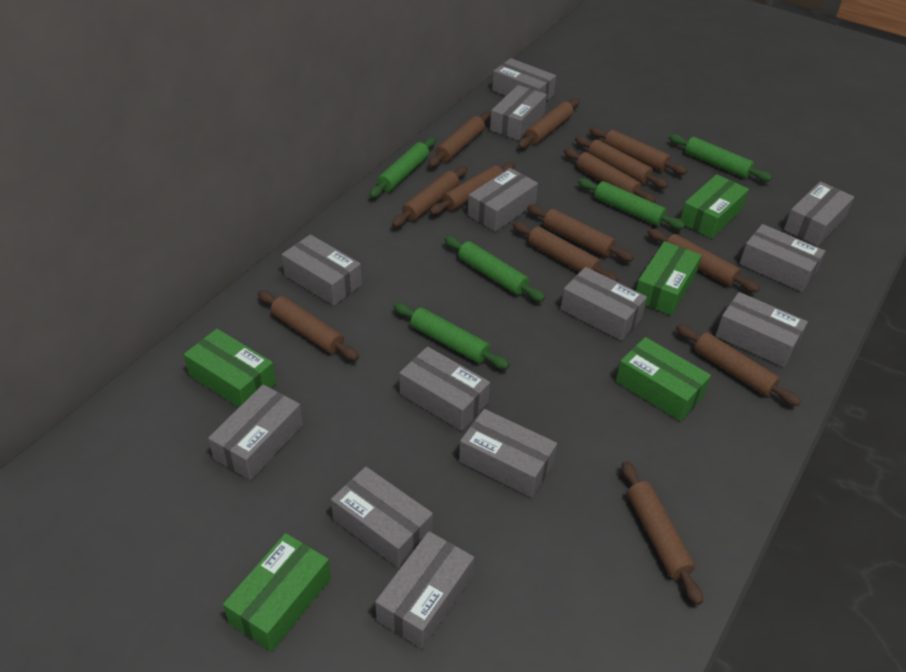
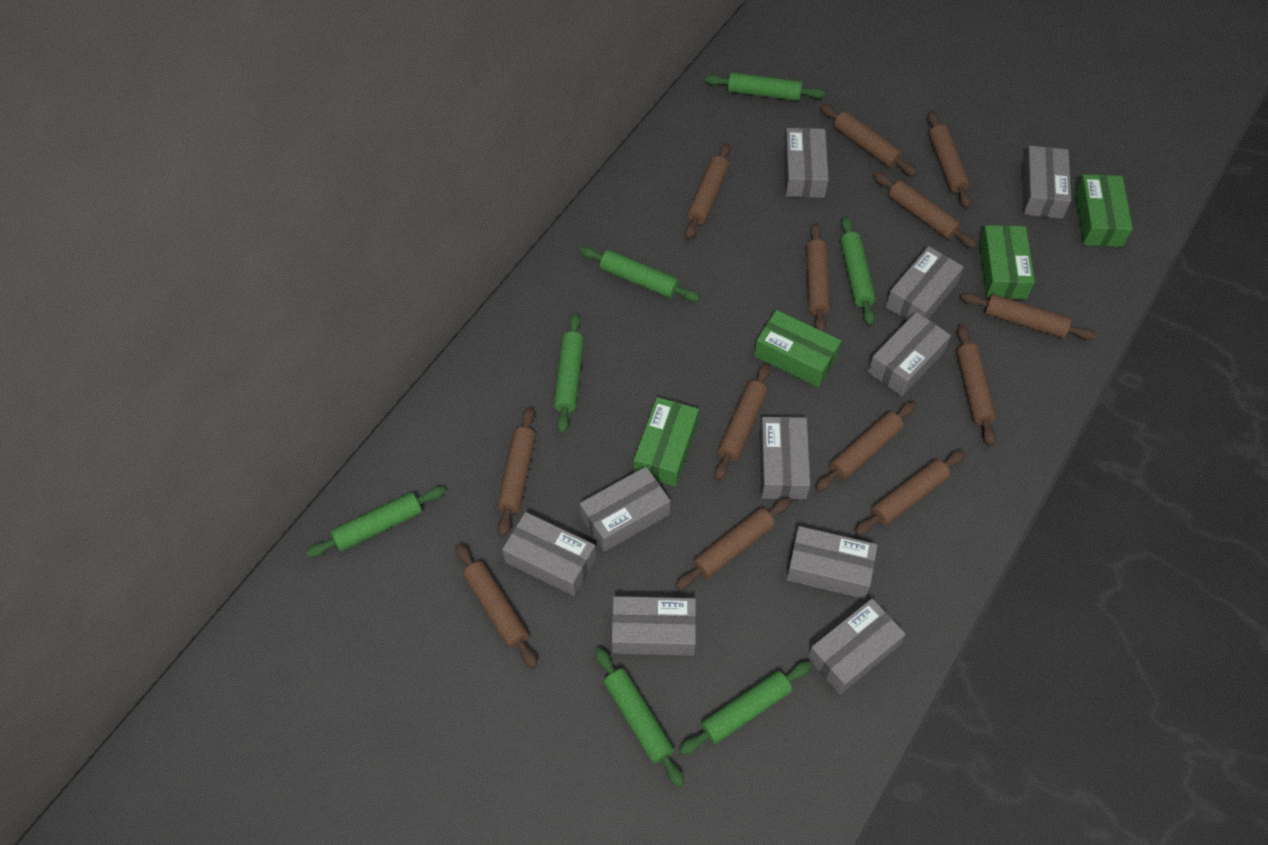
green box: 5 -> 4
green rolling pin: 5 -> 7
grey box: 13 -> 10

